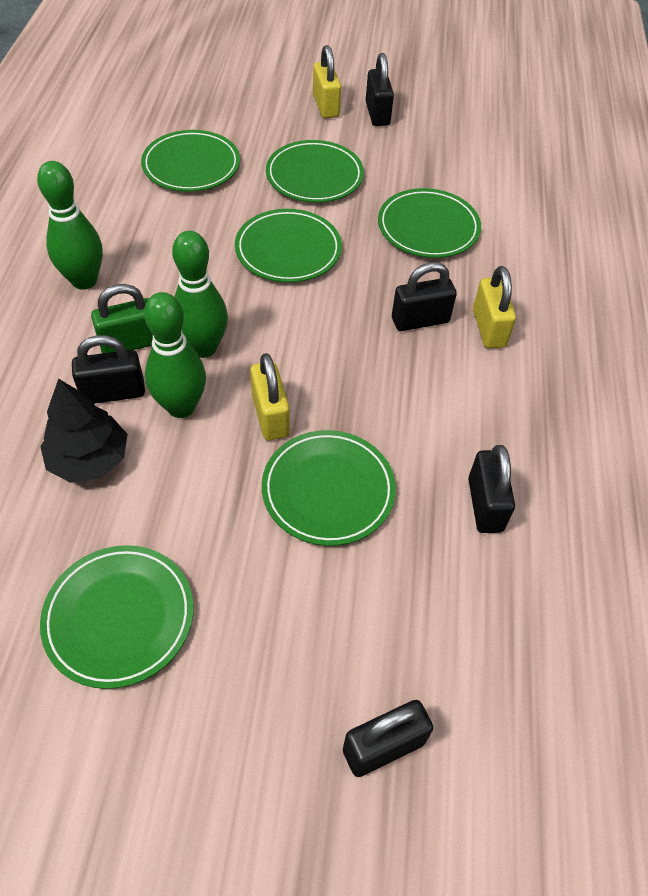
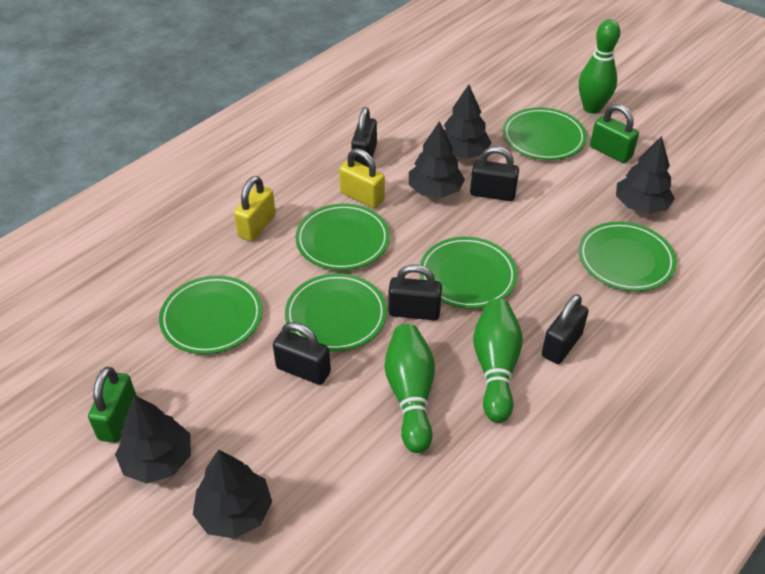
black tree: 1 -> 5
green padlock: 1 -> 2
yellow padlock: 3 -> 2

